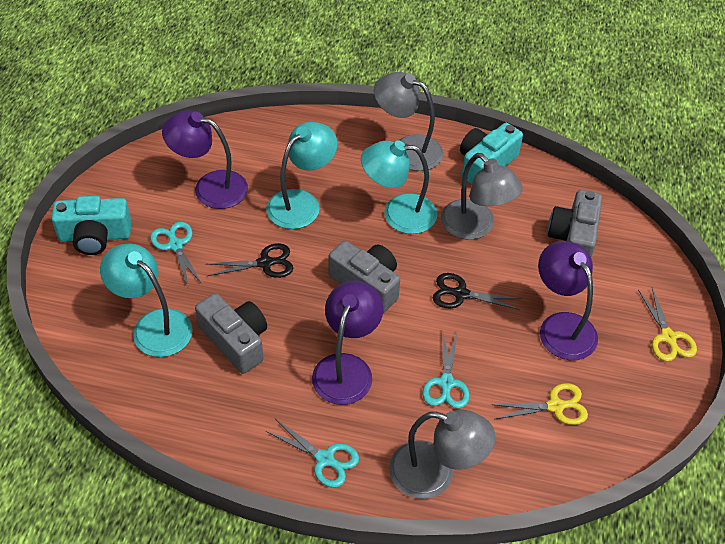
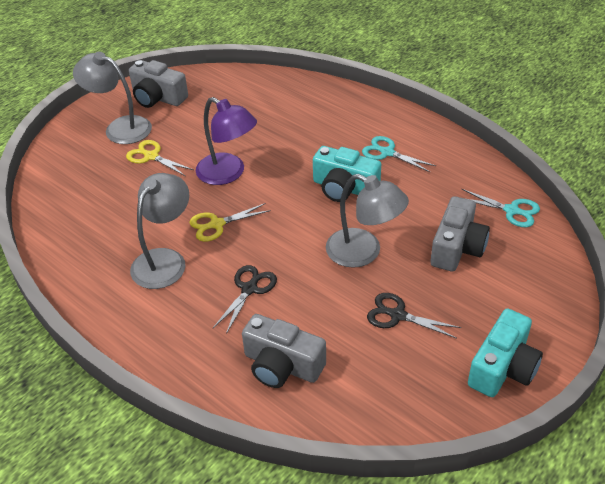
purple lamp: 3 -> 1
turquoise lamp: 3 -> 0
turquoise scissors: 3 -> 2

